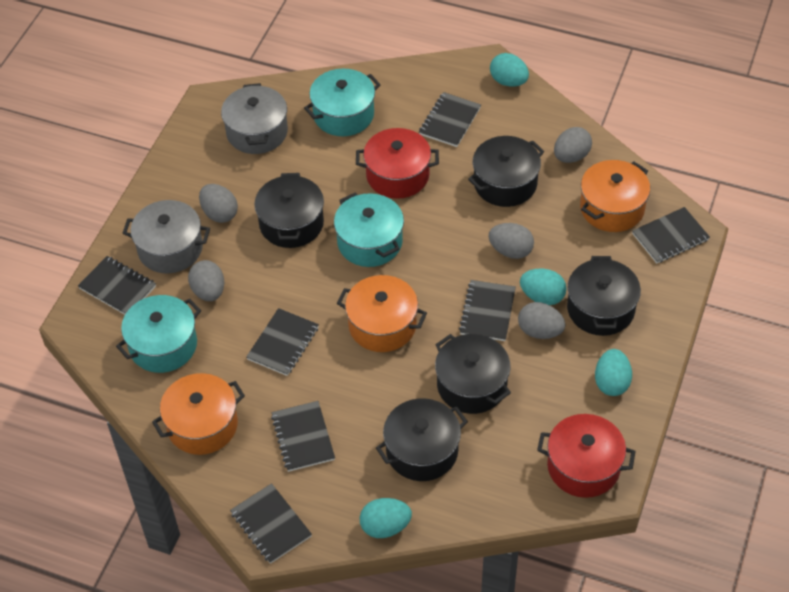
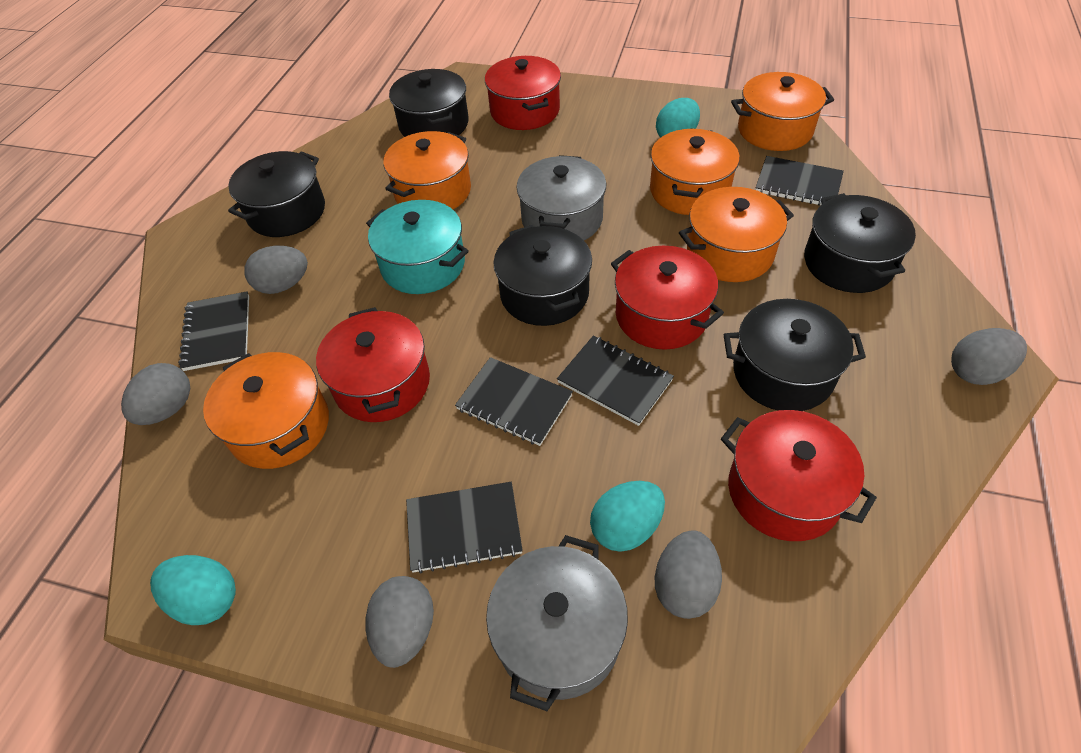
black notebook: 7 -> 5
orange pot: 3 -> 5
red pot: 2 -> 4
turquoise egg: 4 -> 3
turquoise pot: 3 -> 1

